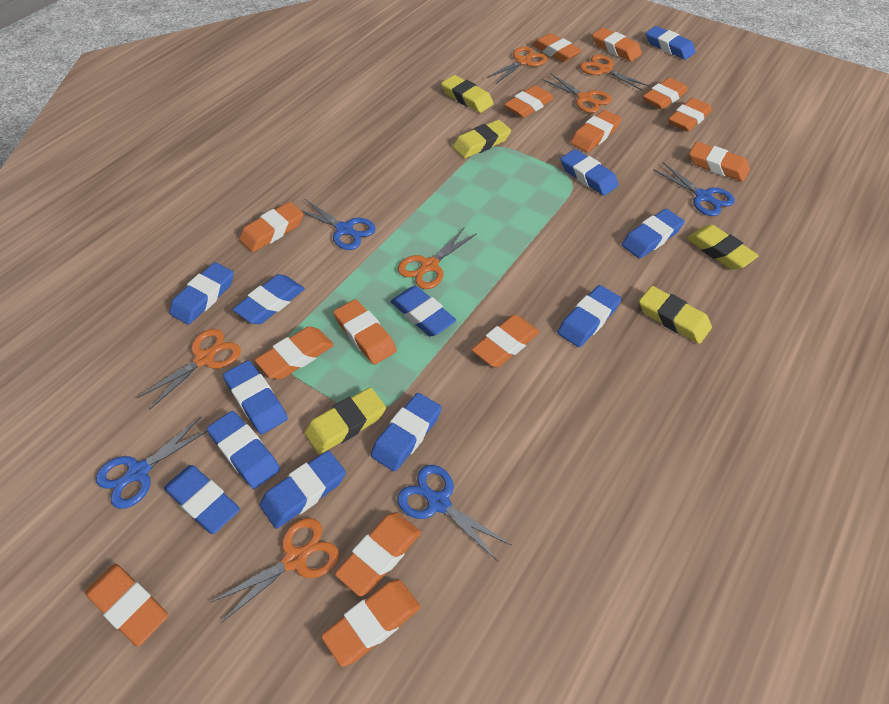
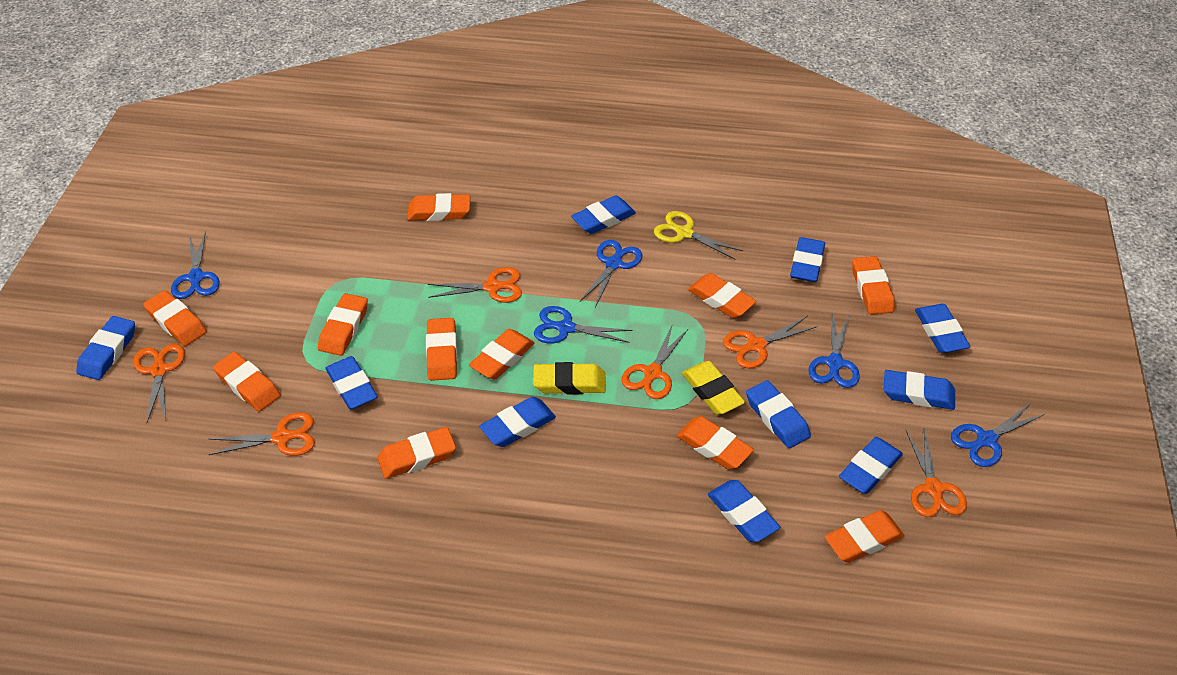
blue eraser: 12 -> 10
blue scissors: 4 -> 5
orange eraser: 14 -> 11
yellow eraser: 5 -> 2
yellow scissors: 0 -> 1

